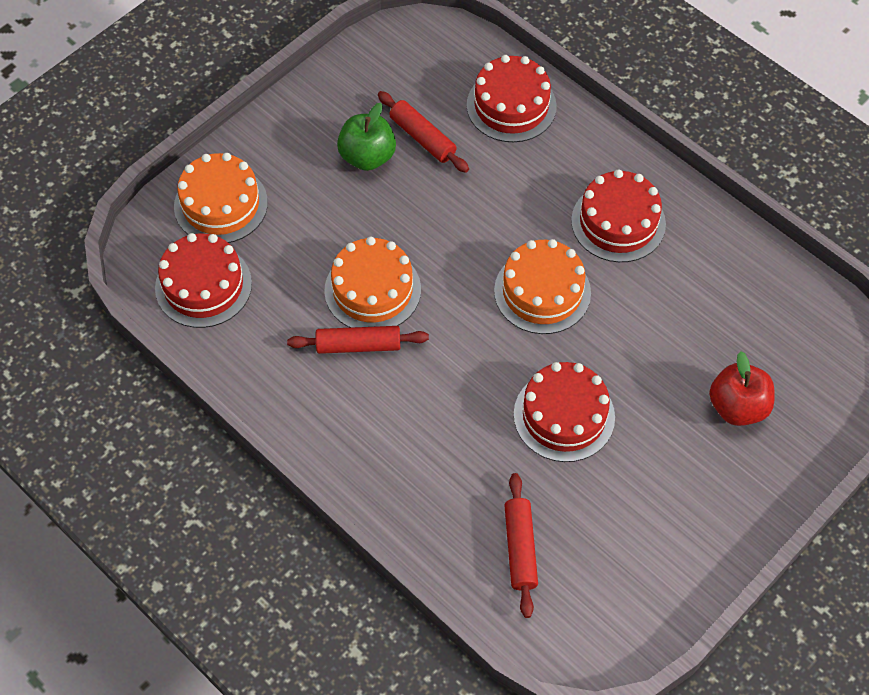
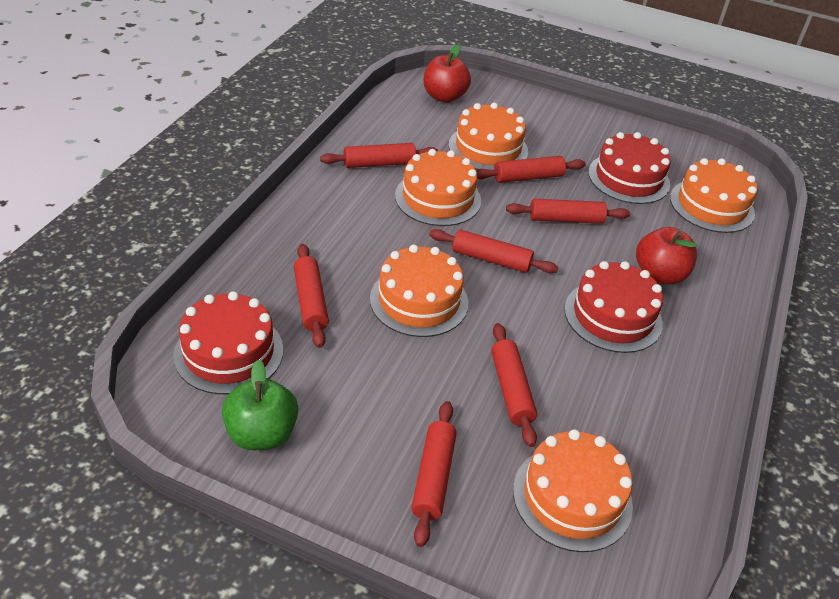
orange cake: 3 -> 5
red apple: 1 -> 2
red cake: 4 -> 3
red rolling pin: 3 -> 7

